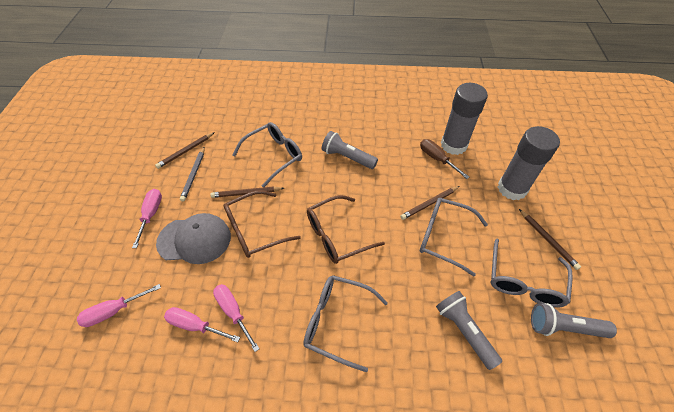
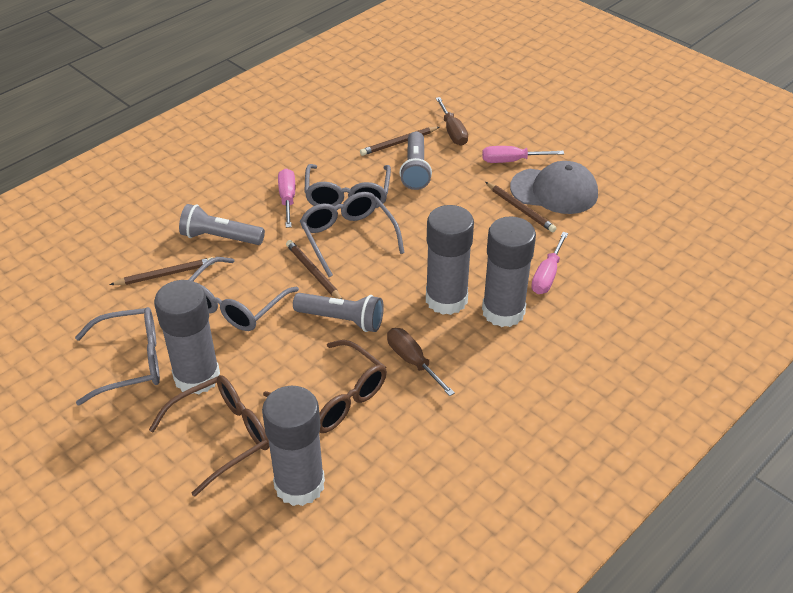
brown screwdriver: 1 -> 2
grey glue stick: 2 -> 4
grey pencil: 1 -> 0
pink screwdriver: 4 -> 3

